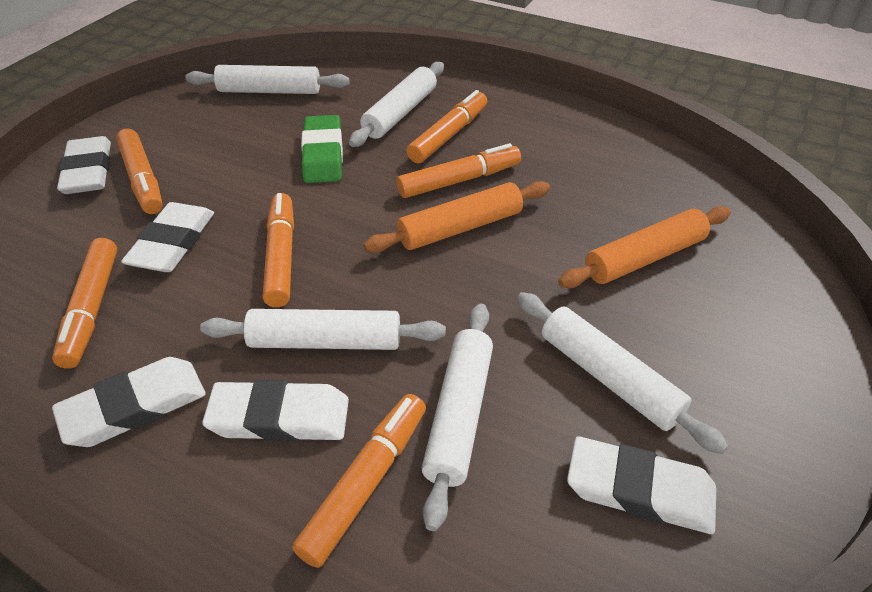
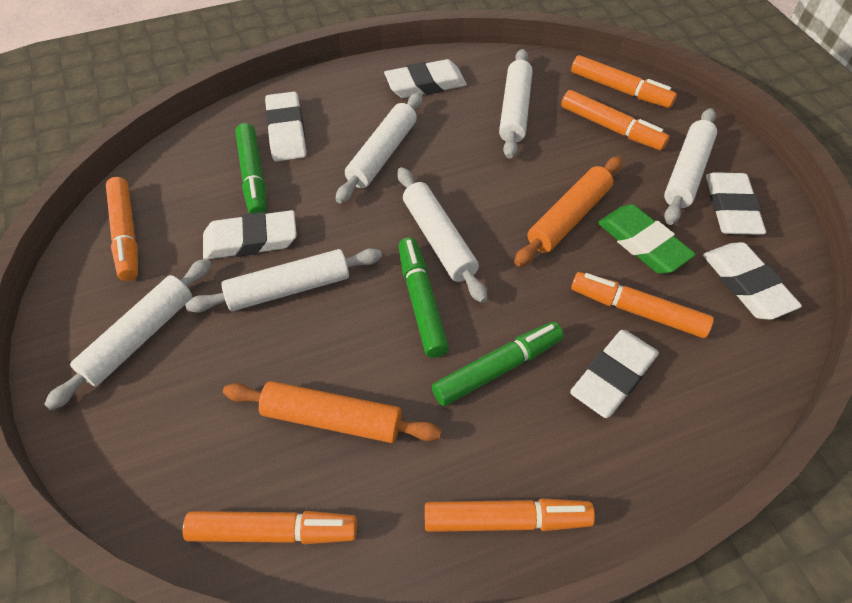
green marker: 0 -> 3
white eraser: 5 -> 6
white rolling pin: 5 -> 6

